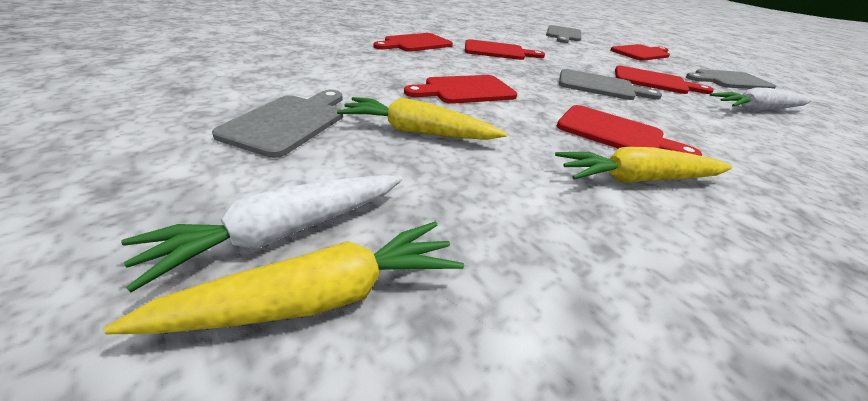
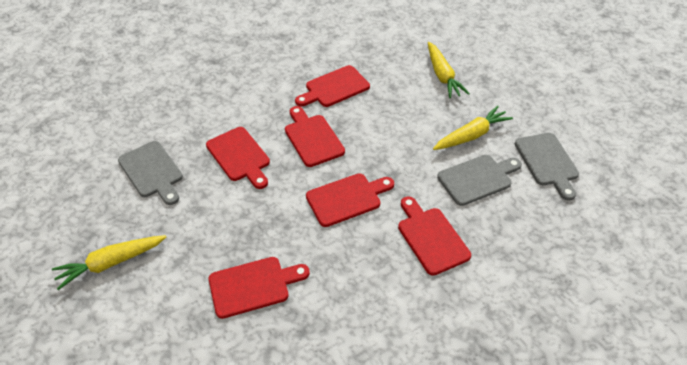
grey cutting board: 4 -> 3
white carrot: 2 -> 0

